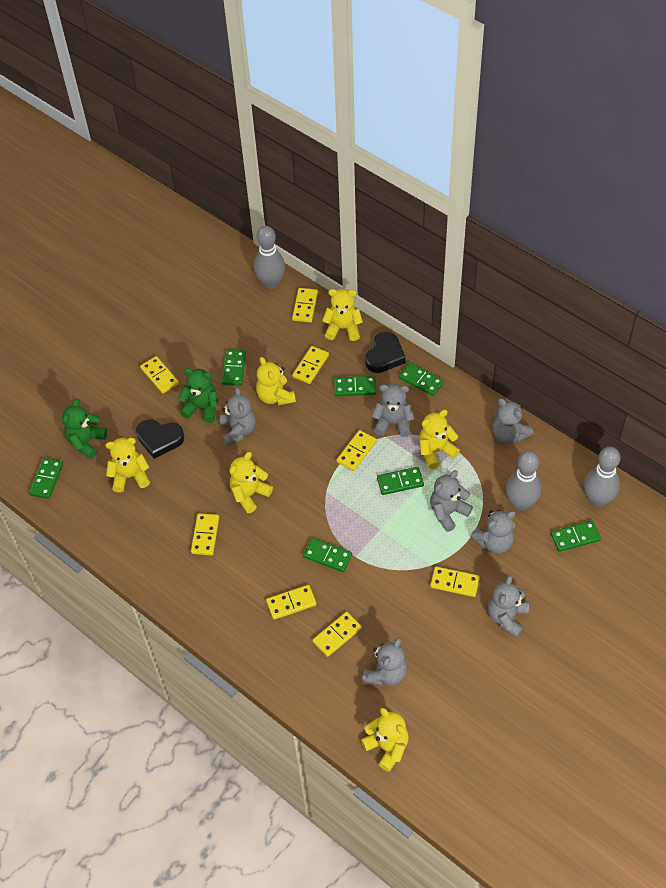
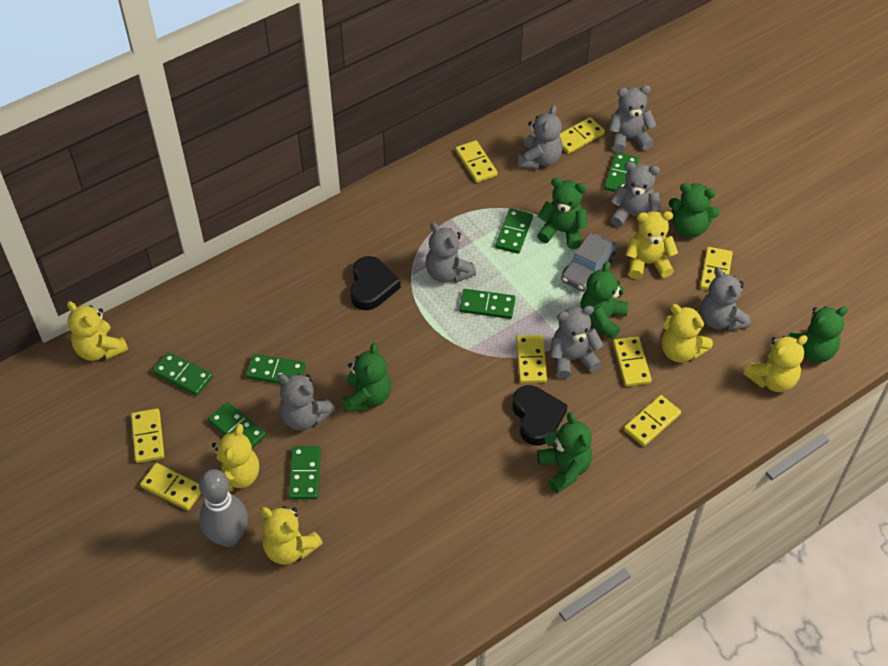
green teddy bear: 2 -> 6
grey bowling pin: 3 -> 1
grey car: 0 -> 1

